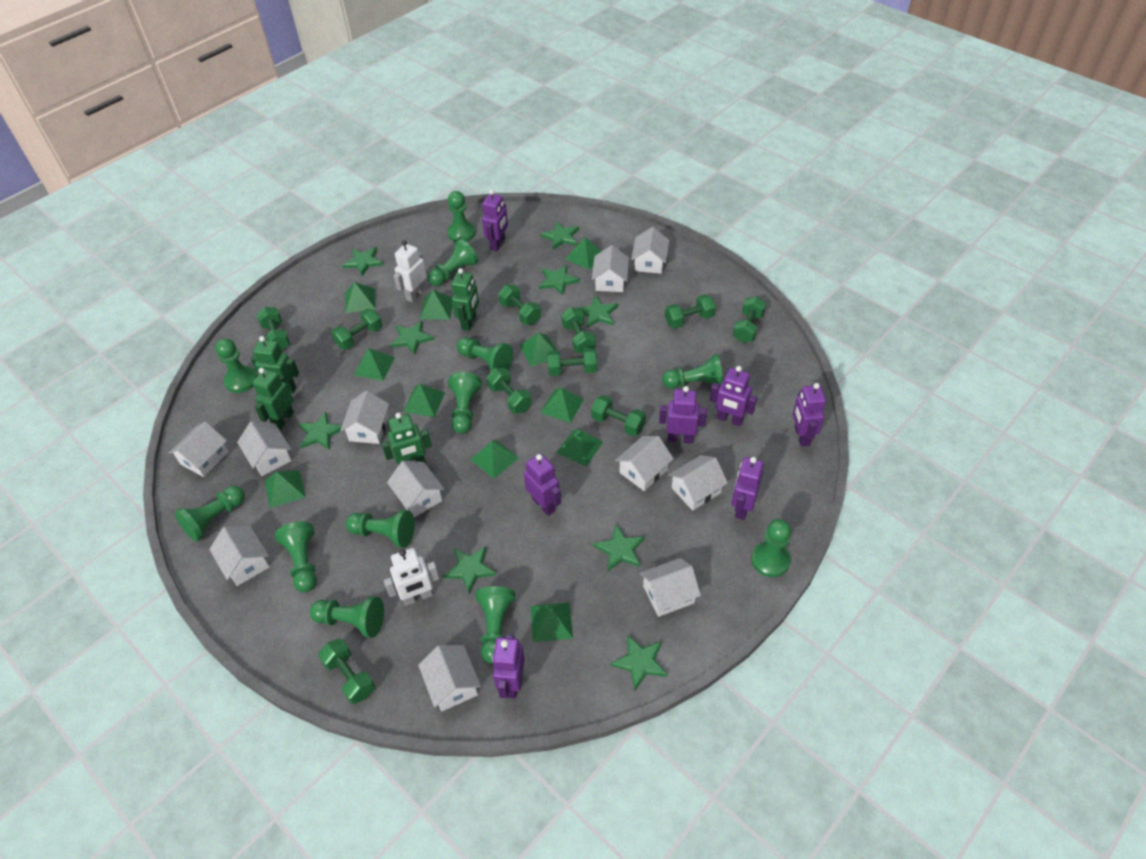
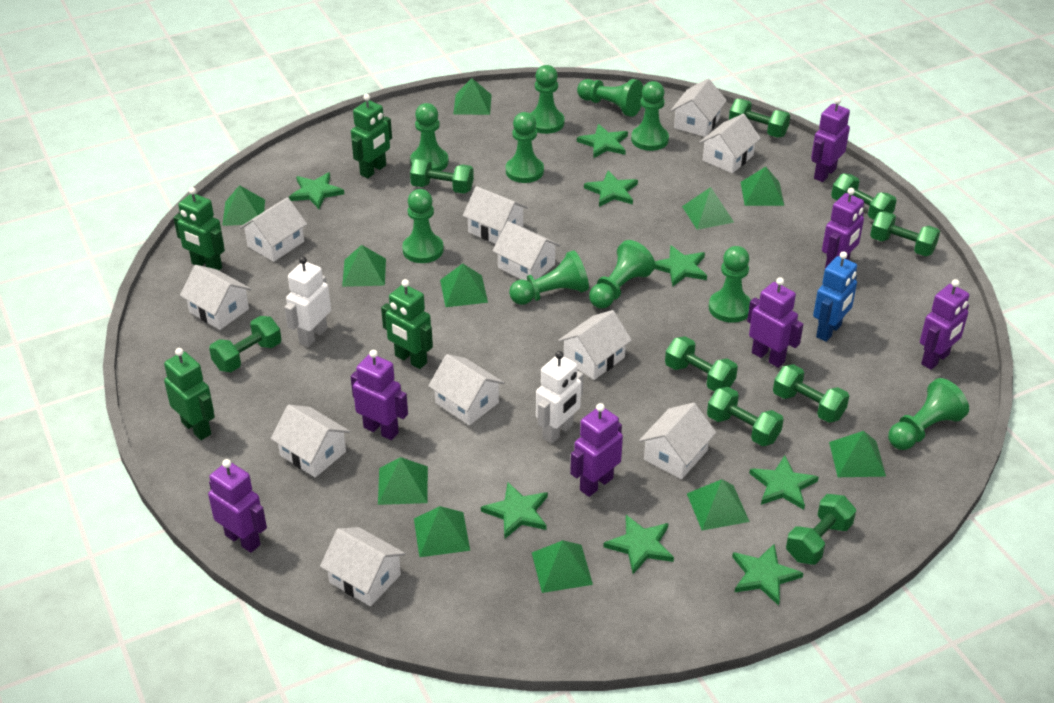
blue robot: 0 -> 1
green dumbbell: 10 -> 9
green pawn: 12 -> 10
green star: 9 -> 8

